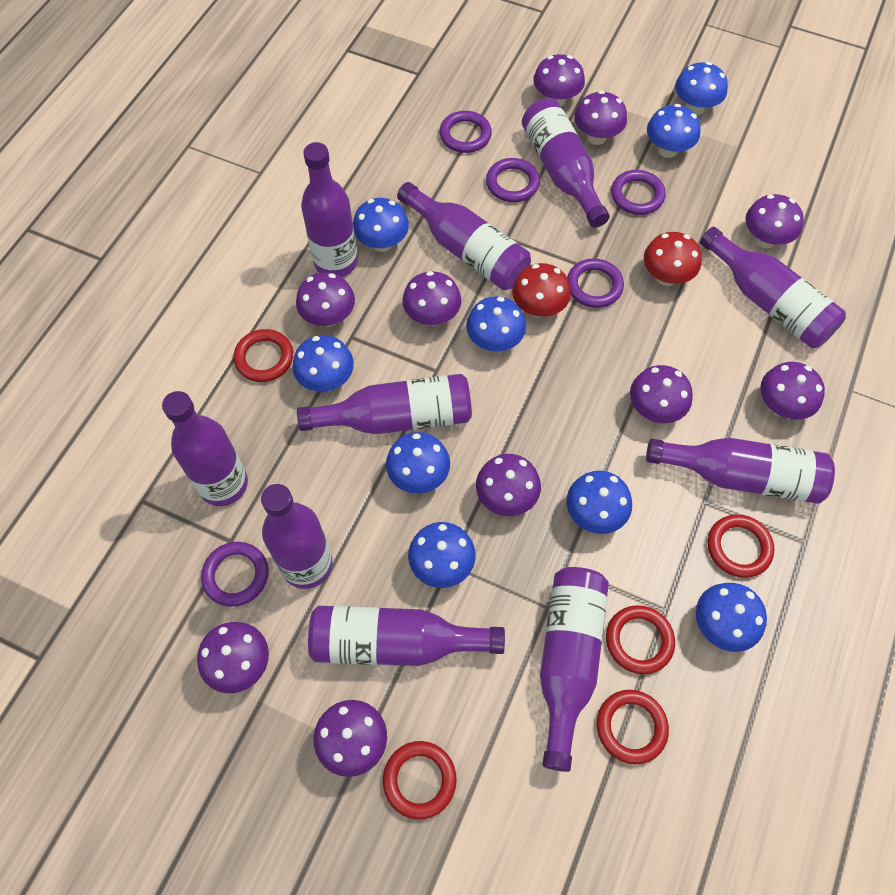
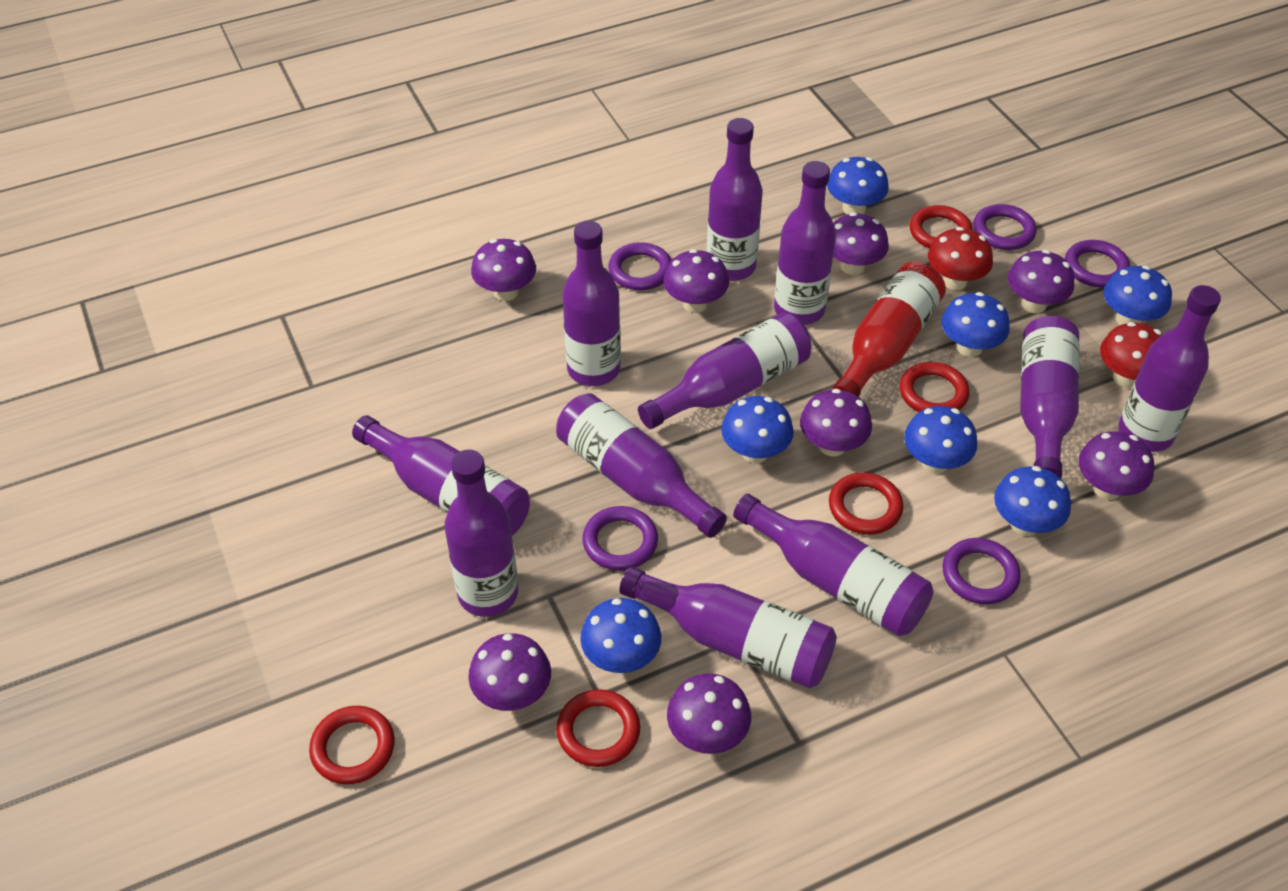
blue mushroom: 9 -> 7
purple bottle: 10 -> 11
purple mushroom: 10 -> 8
red bottle: 0 -> 1

